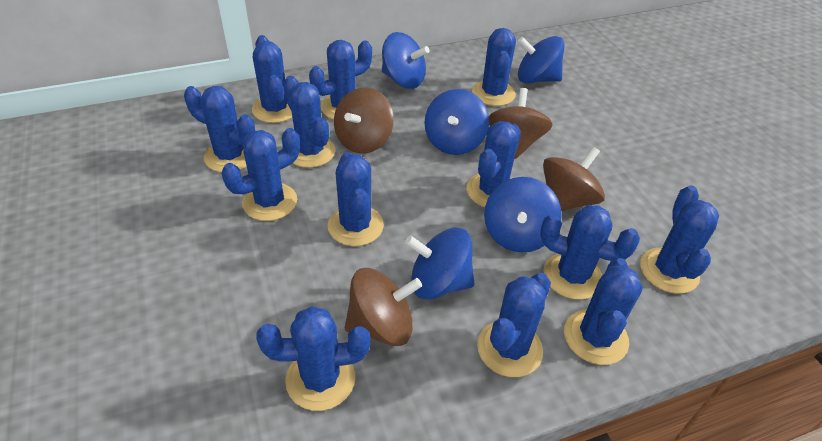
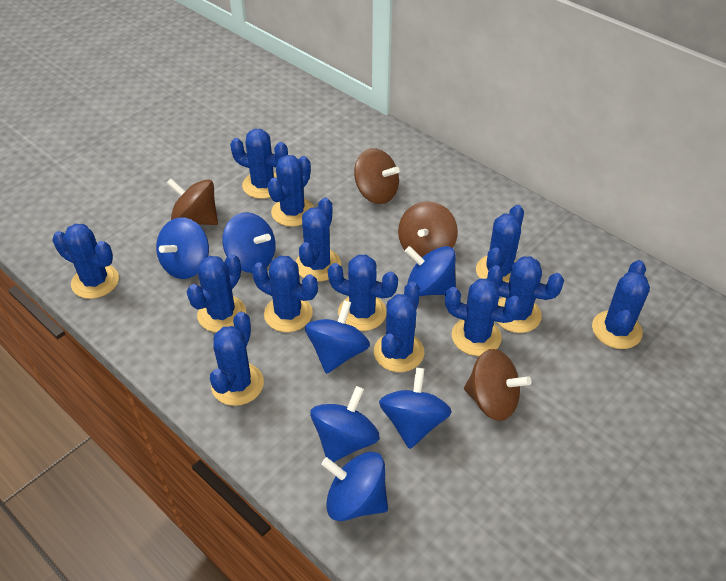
blue spinning top: 5 -> 7

